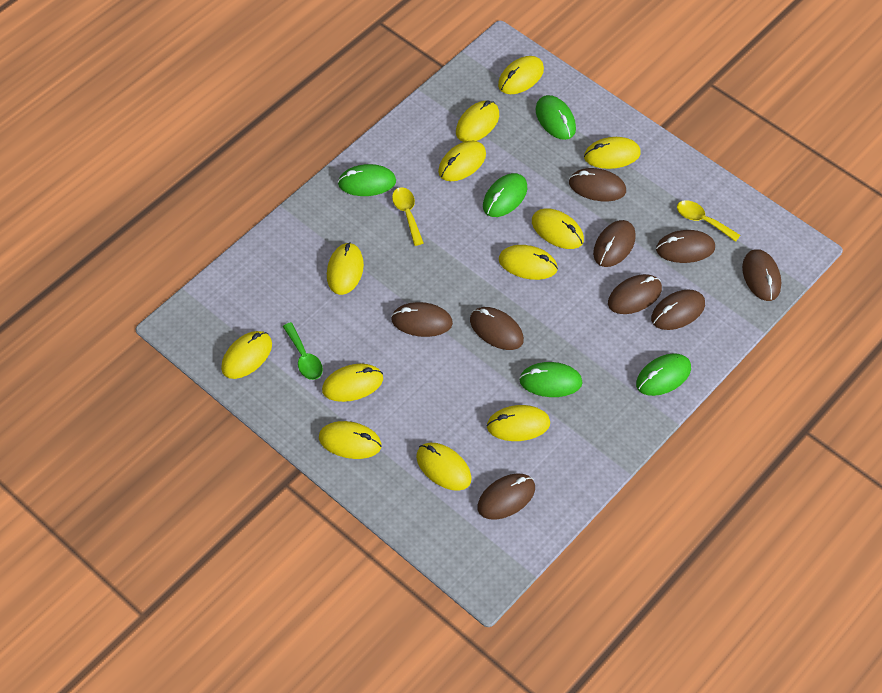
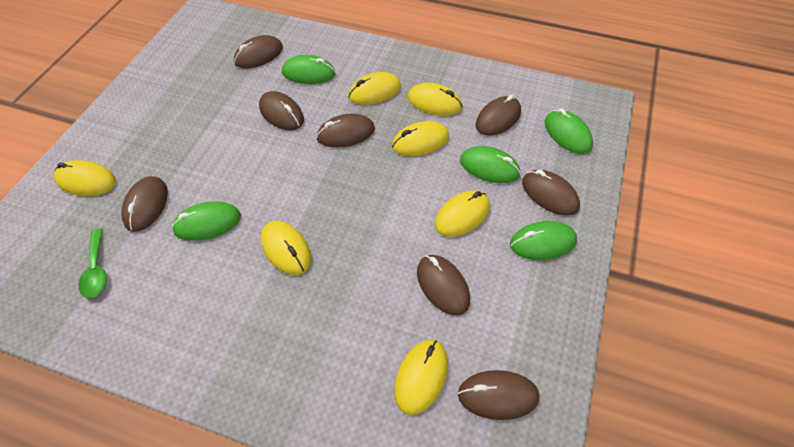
brown mouse: 9 -> 8
yellow mouse: 12 -> 7
yellow spoon: 2 -> 0

